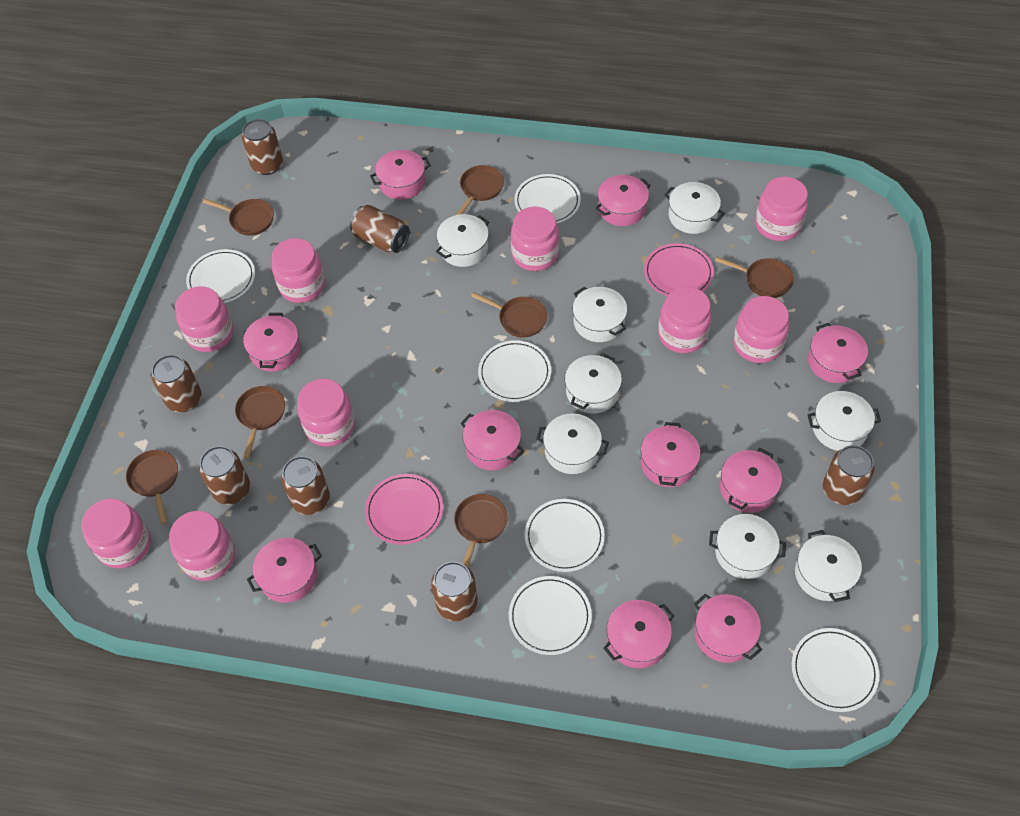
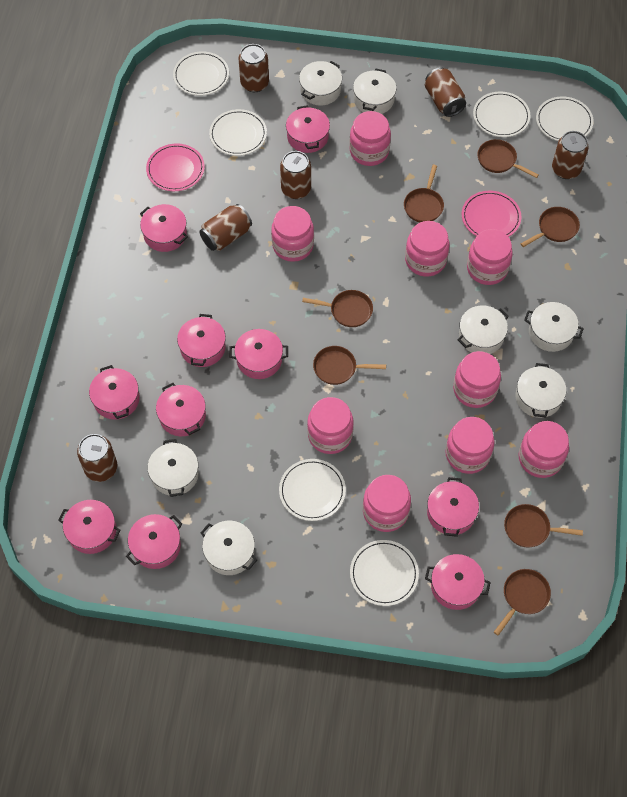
brown can: 7 -> 6
white pot: 8 -> 7

